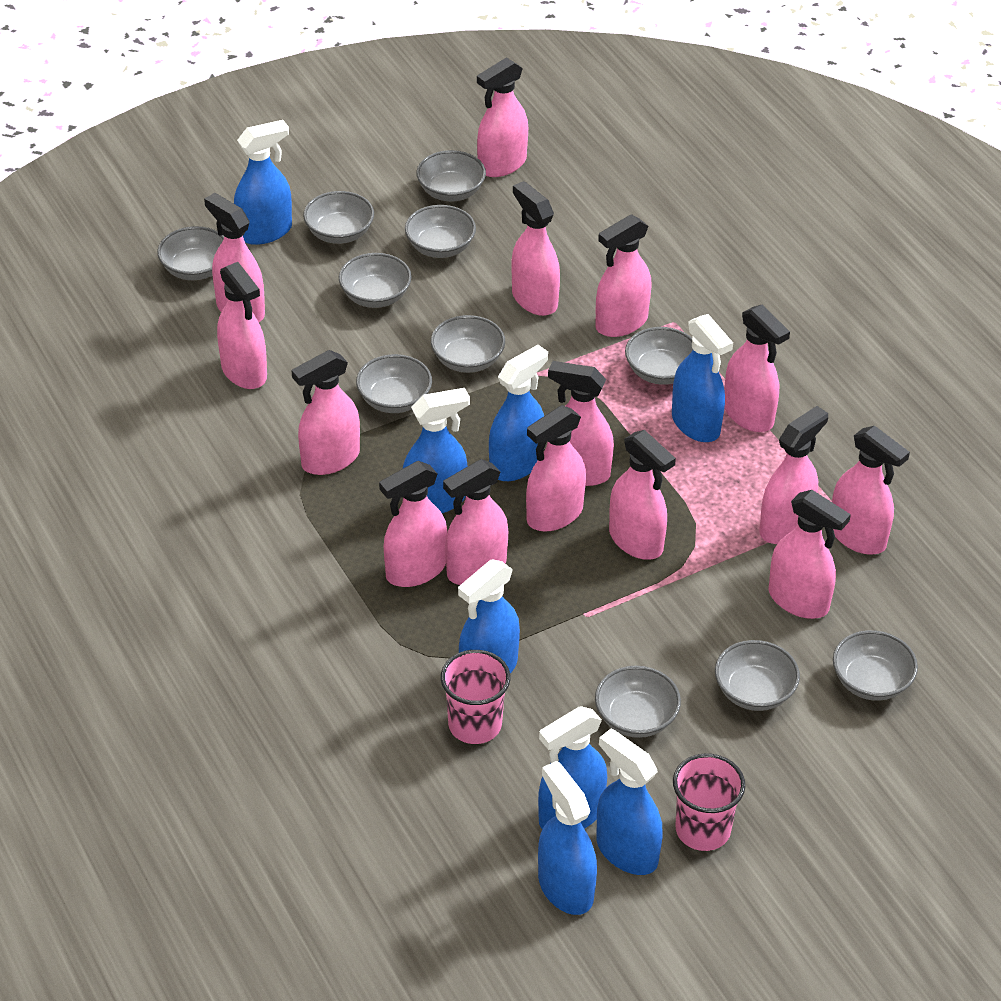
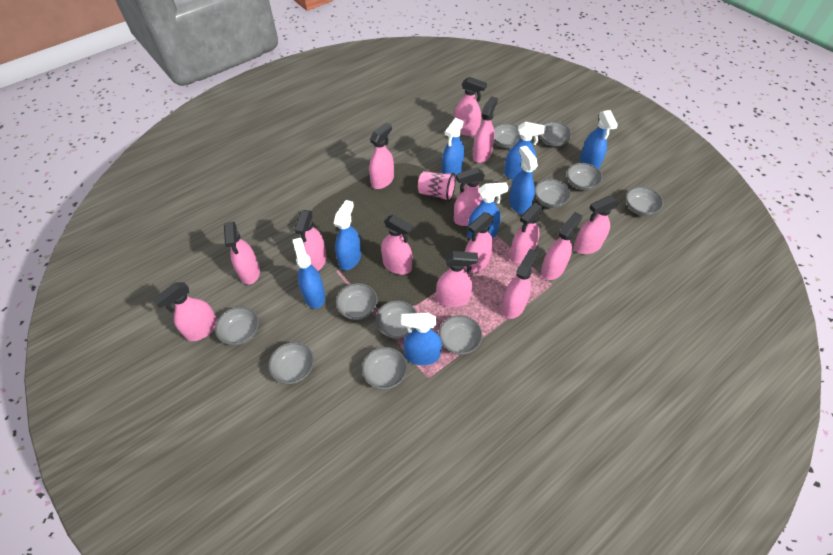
pink cup: 2 -> 1
pink spray bottle: 15 -> 14

